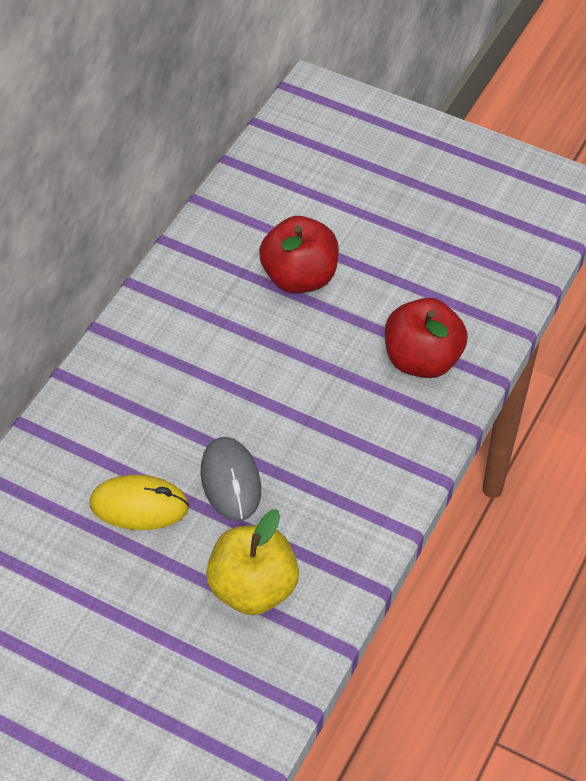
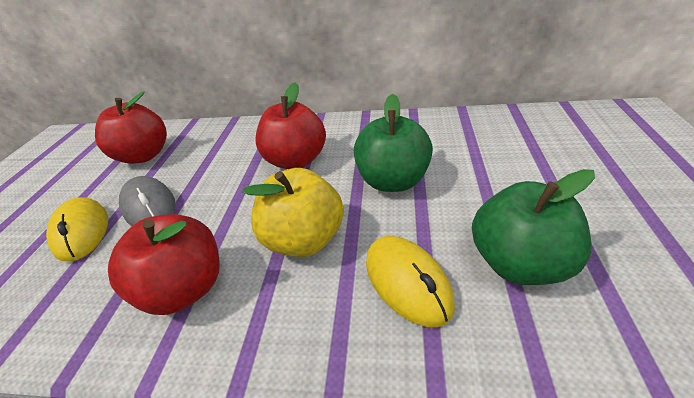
green apple: 0 -> 2
red apple: 2 -> 3
yellow mouse: 1 -> 2

